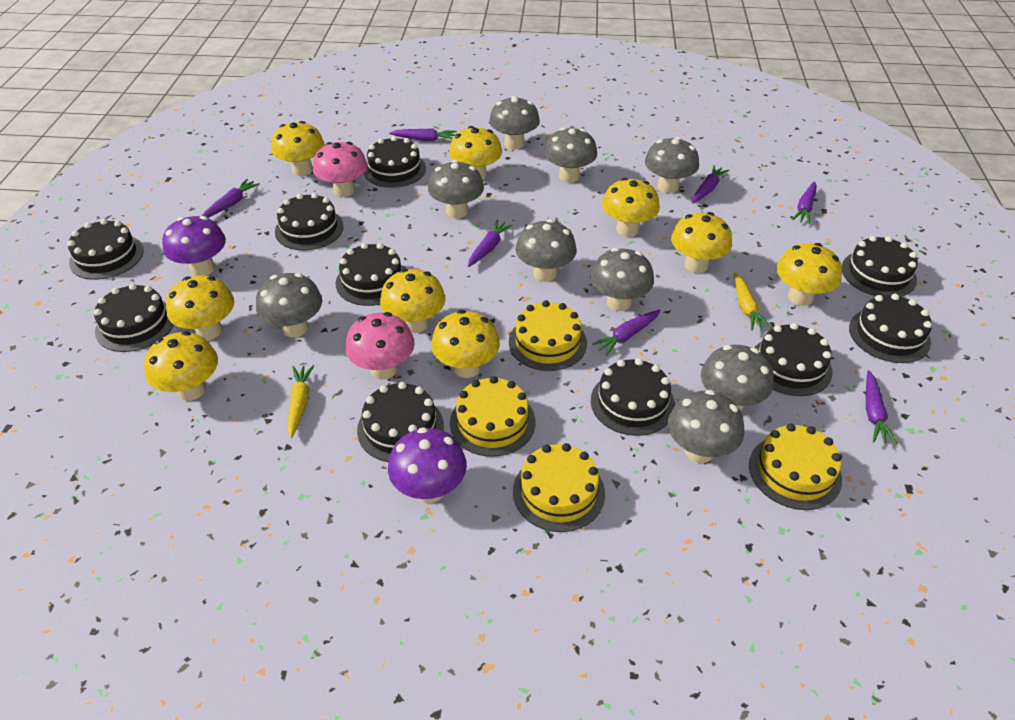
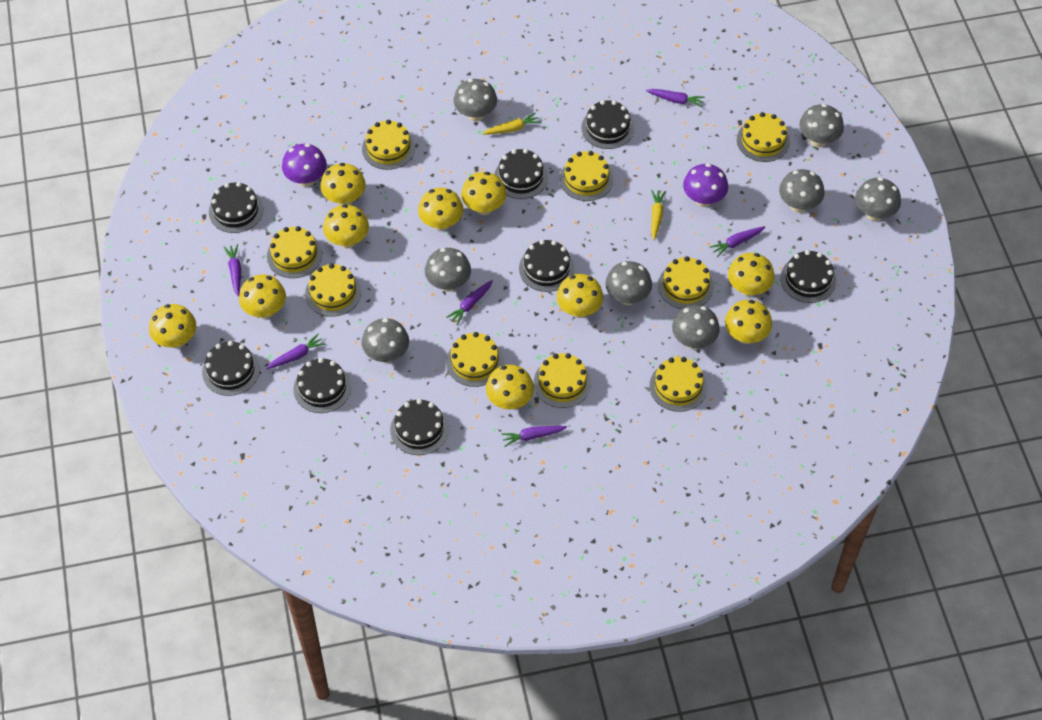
black cake: 10 -> 8
grey mushroom: 9 -> 8
pink mushroom: 2 -> 0
purple carrot: 7 -> 6
yellow cake: 4 -> 9
yellow mushroom: 9 -> 10

